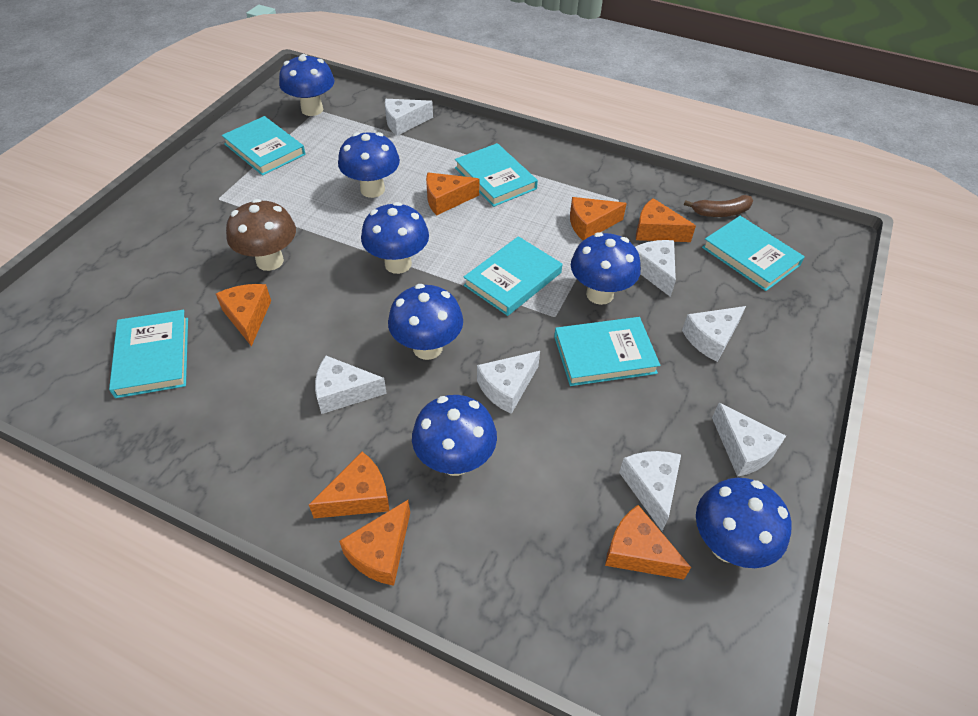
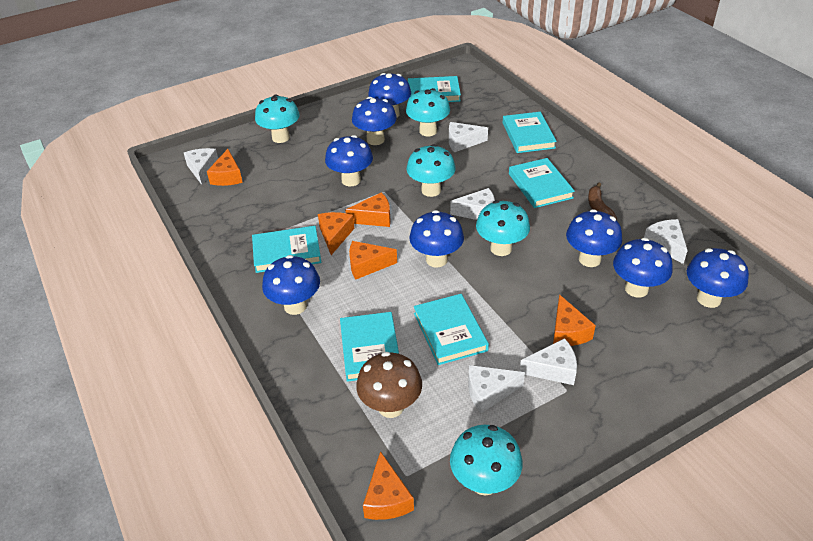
blue mushroom: 7 -> 8
orange cheese: 7 -> 6
turquoise mushroom: 0 -> 5
white cheese: 7 -> 6

